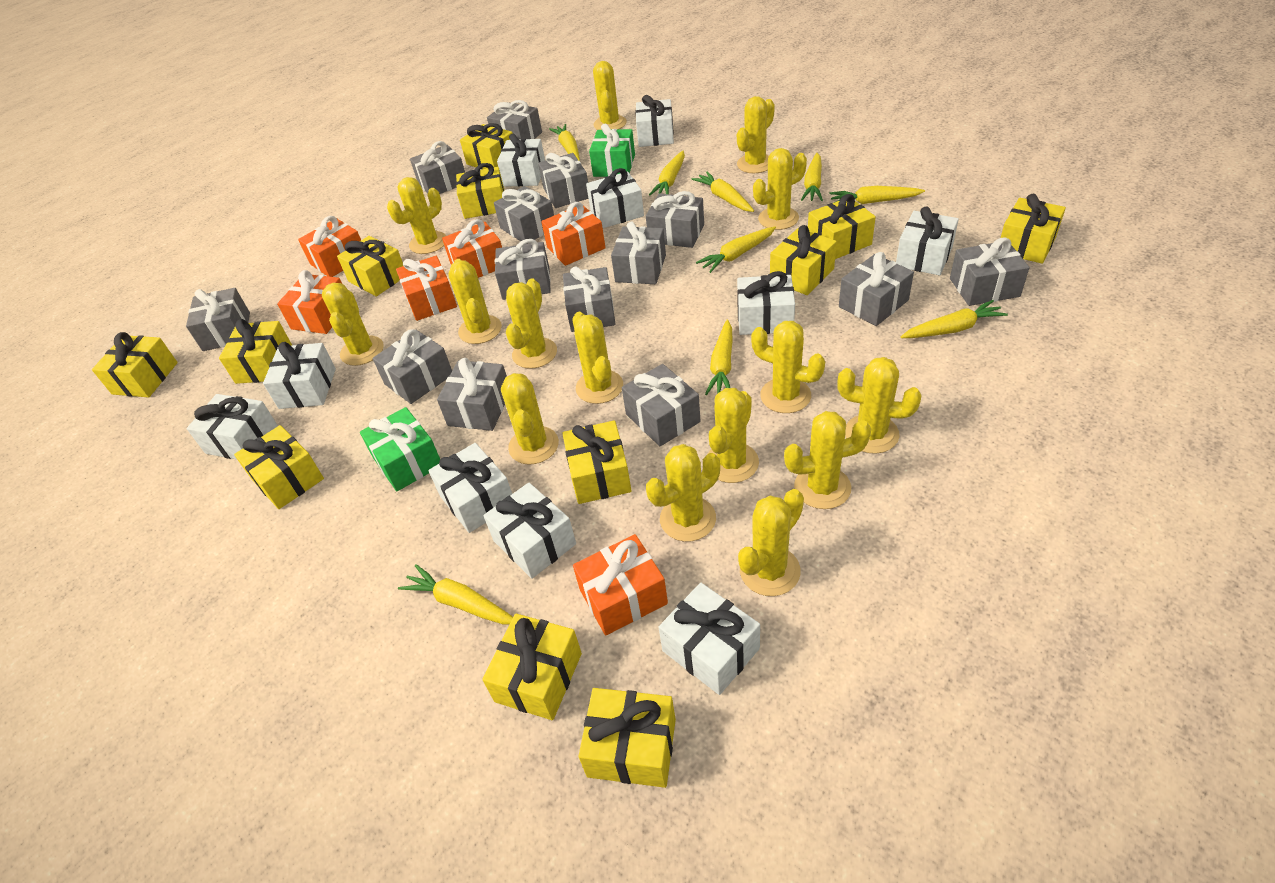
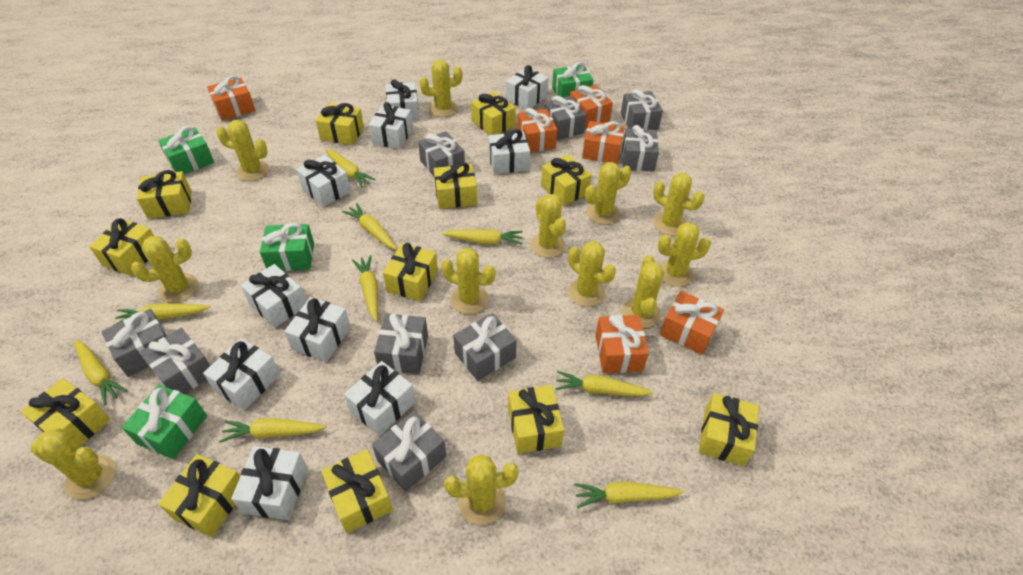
green gift: 2 -> 4
grey gift: 14 -> 9
yellow cactus: 15 -> 12

